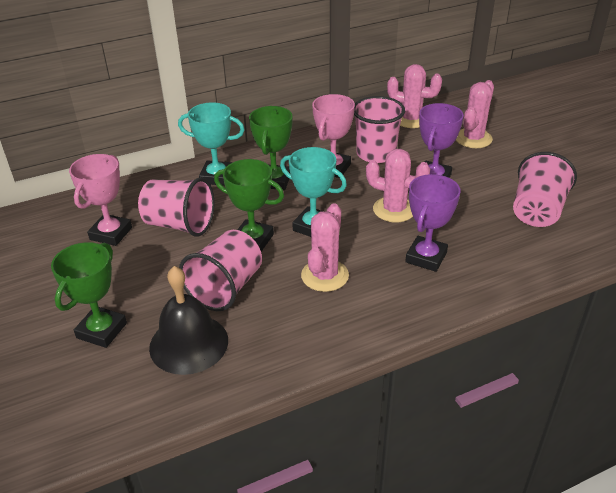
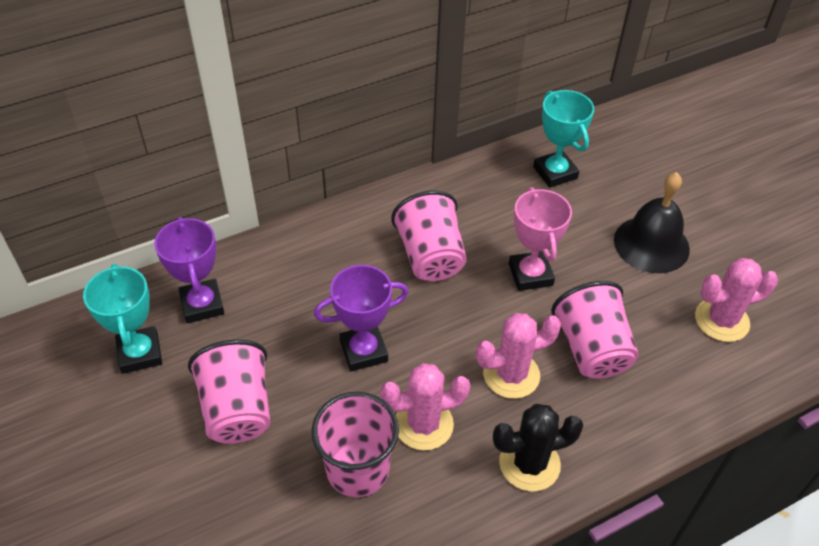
black cactus: 0 -> 1
green trophy: 3 -> 0
pink cactus: 4 -> 3
pink trophy: 2 -> 1

